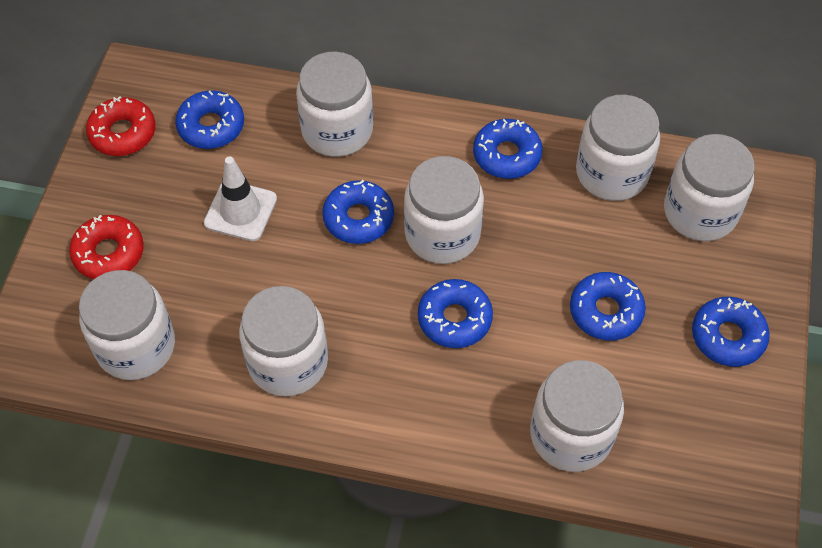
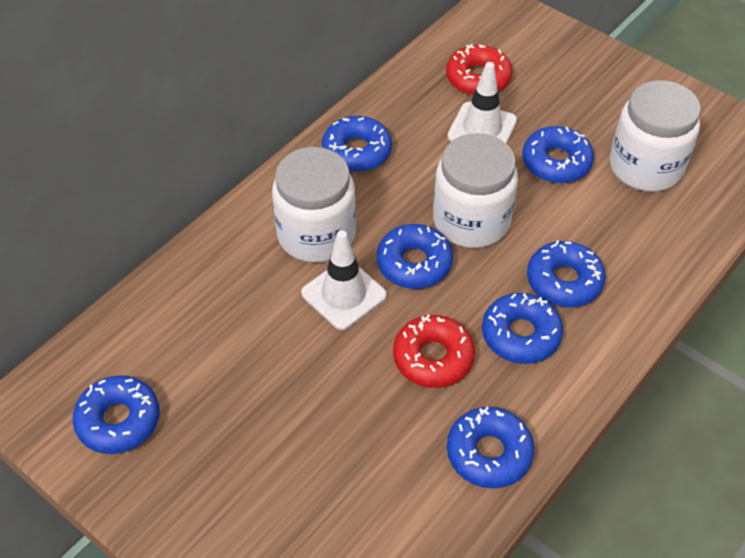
blue donut: 6 -> 7
white jar: 7 -> 3
white traffic cone: 1 -> 2

